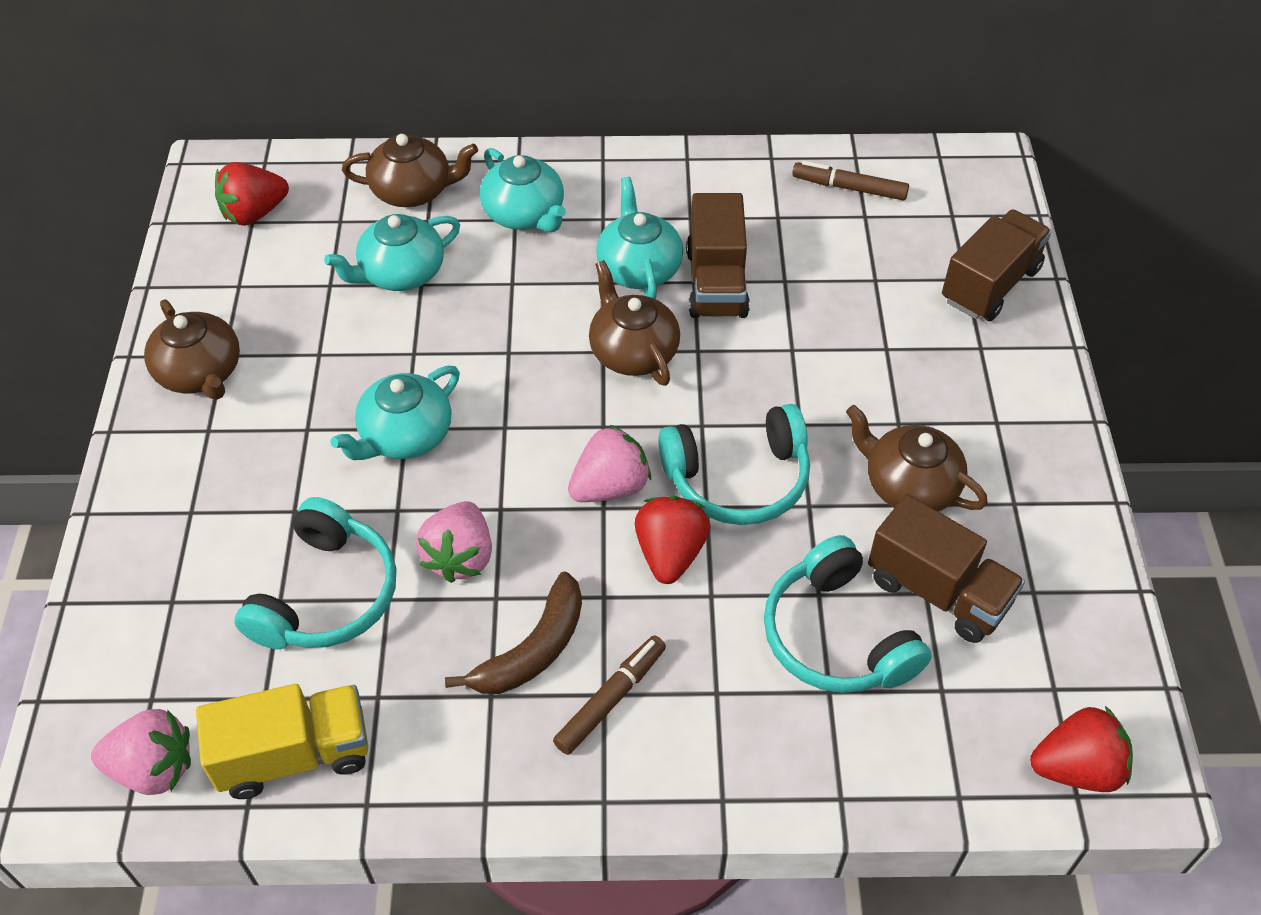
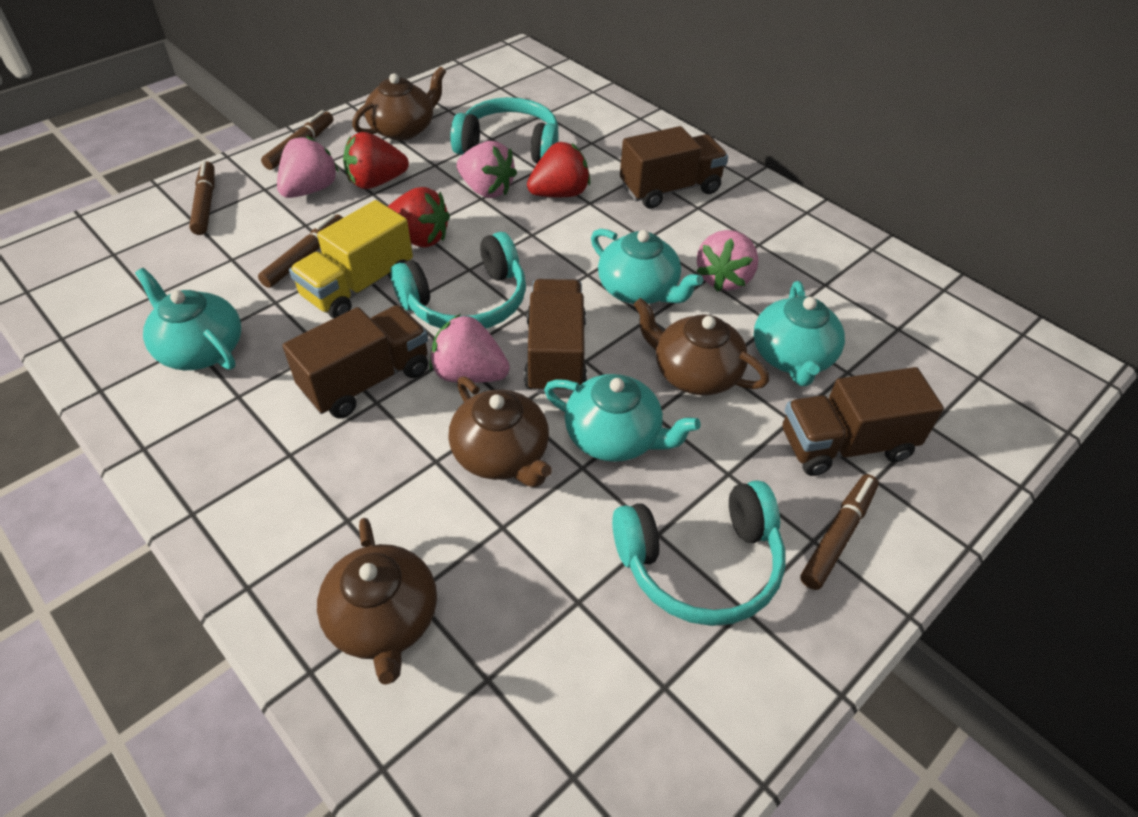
brown banana: 1 -> 0
brown marker: 2 -> 4
brown truck: 3 -> 4
pink strawberry: 3 -> 4

